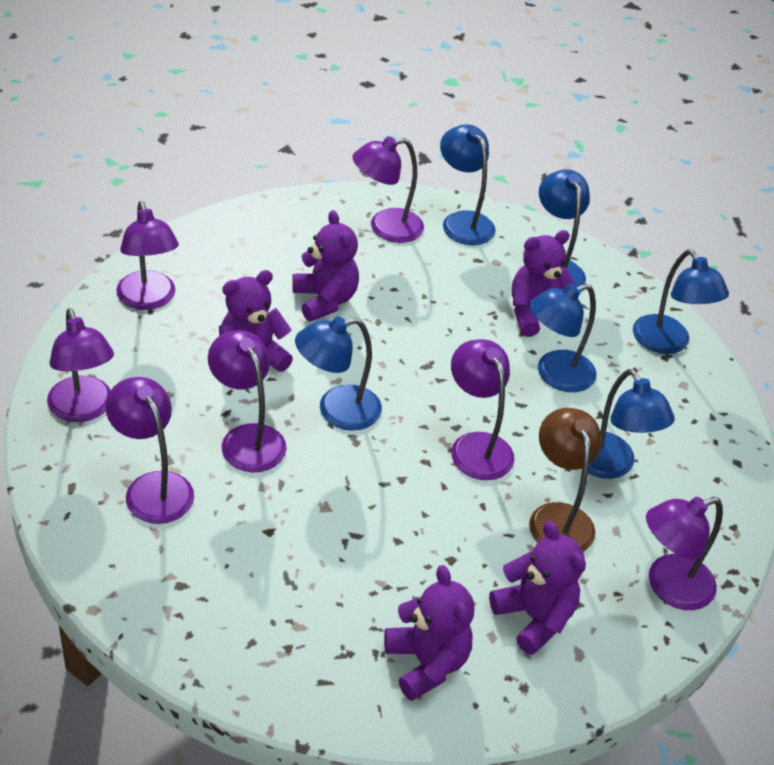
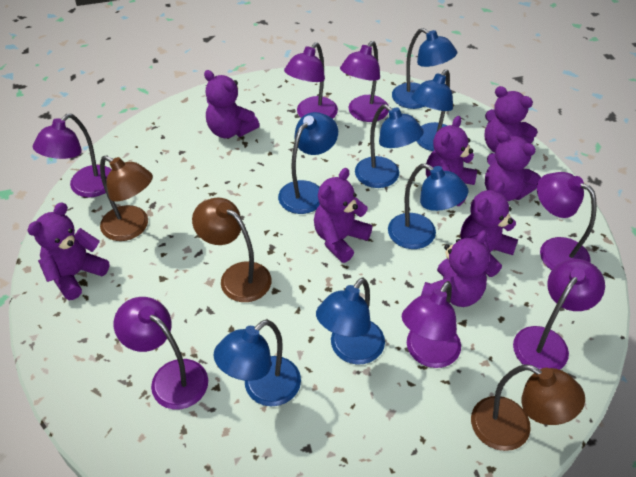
blue lamp: 6 -> 7
brown lamp: 1 -> 3
purple teddy bear: 5 -> 8

